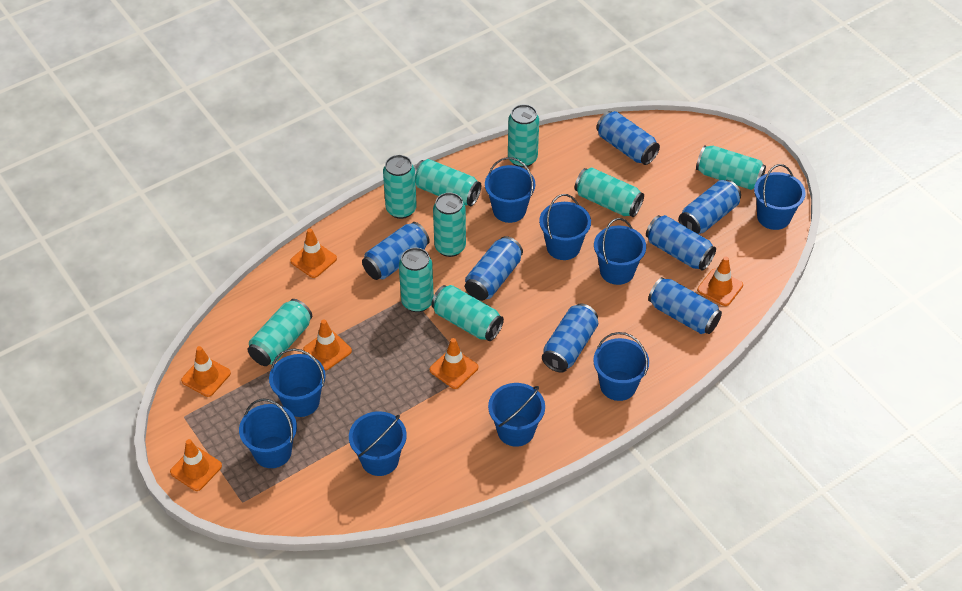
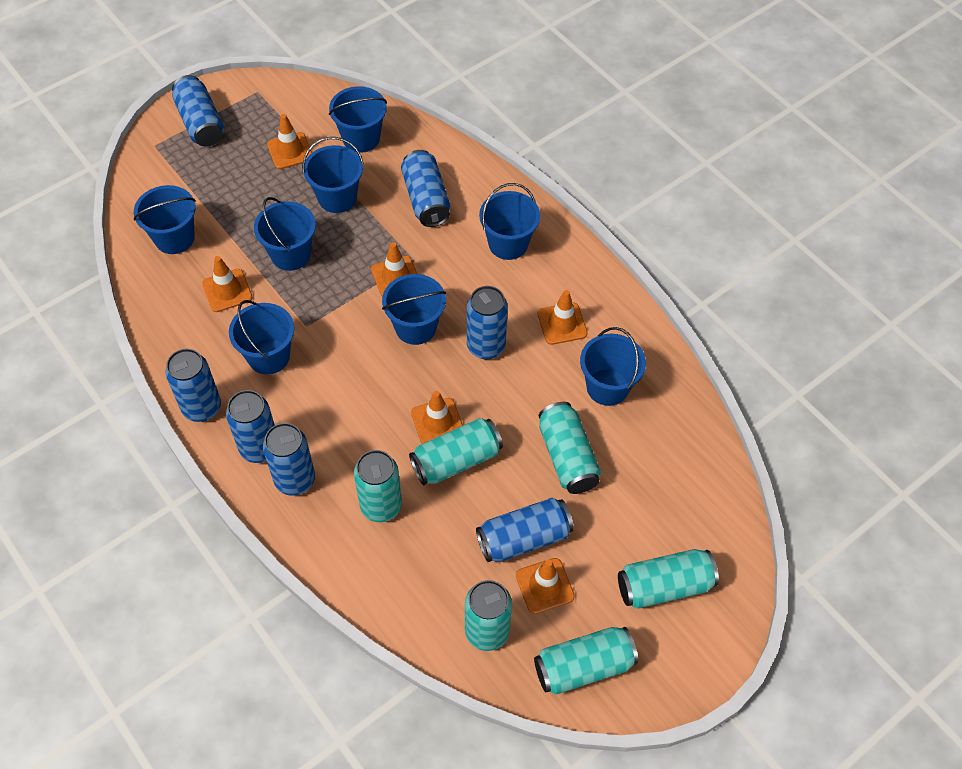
blue bucket: 9 -> 8
turquoise can: 9 -> 6

